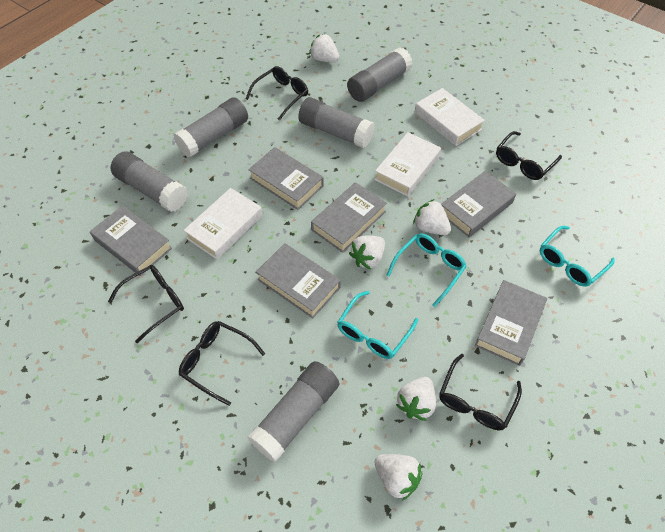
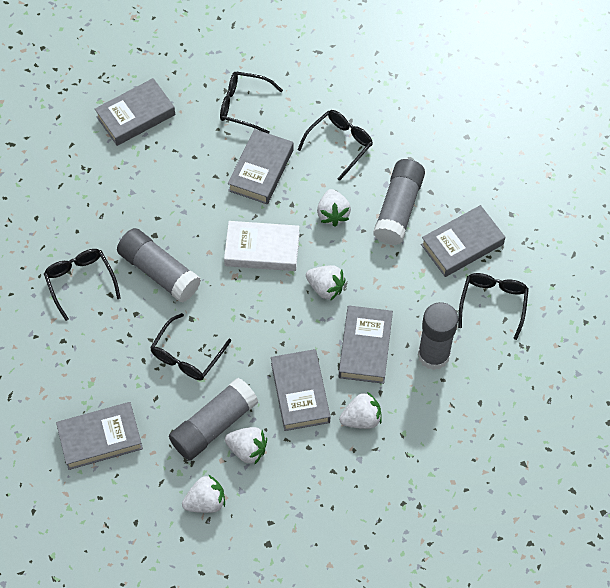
grey glue stick: 5 -> 4
turquoise glasses: 3 -> 0
white book: 3 -> 1

